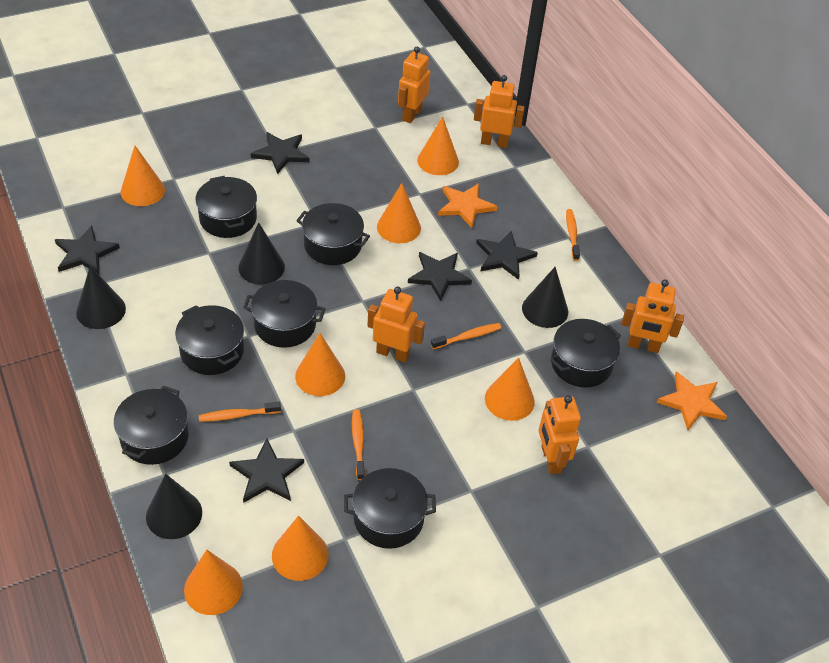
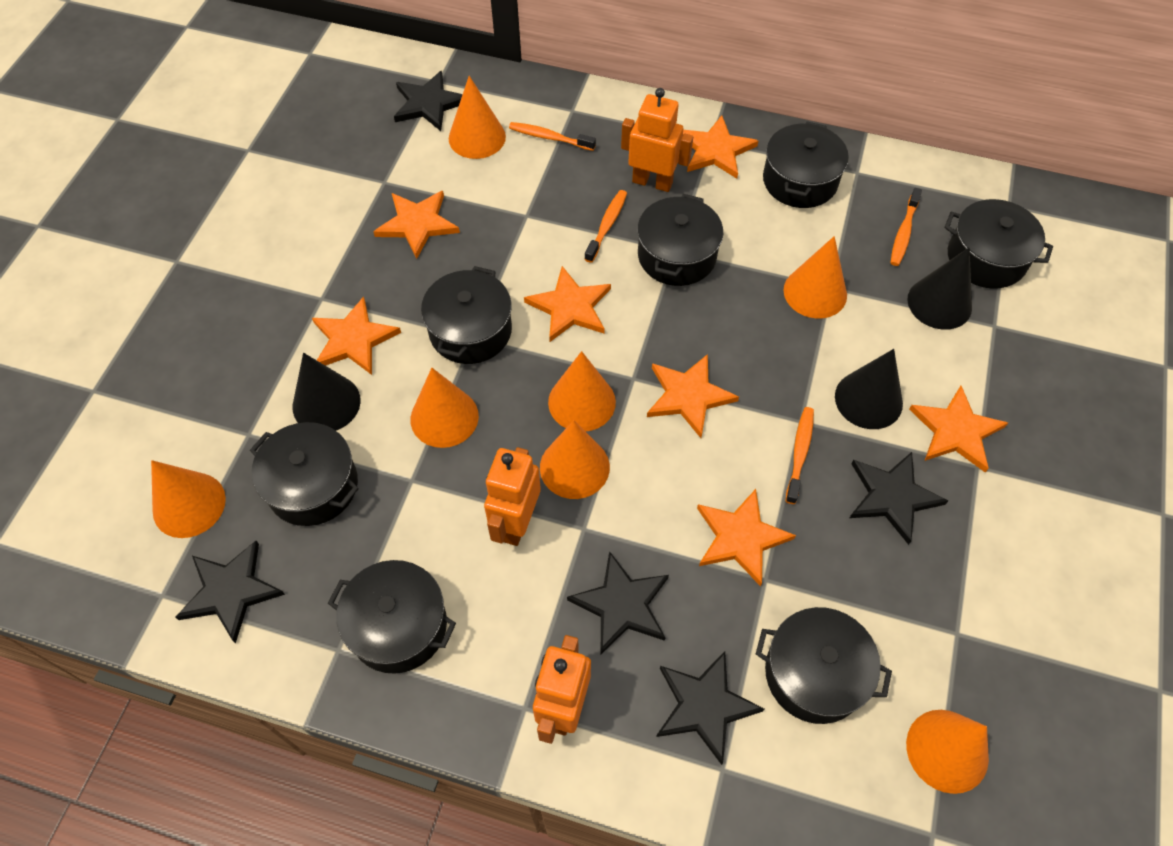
black cone: 4 -> 3
orange robot: 5 -> 3
orange star: 2 -> 7

